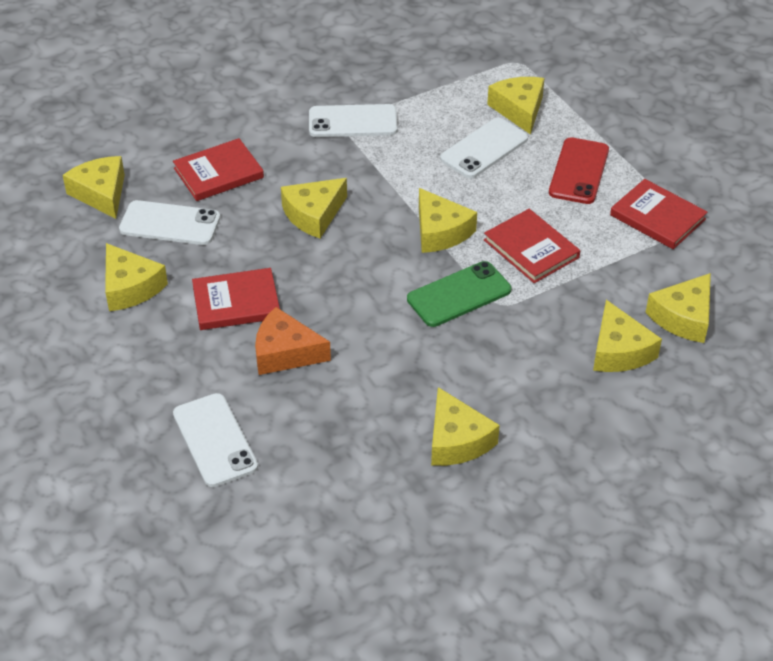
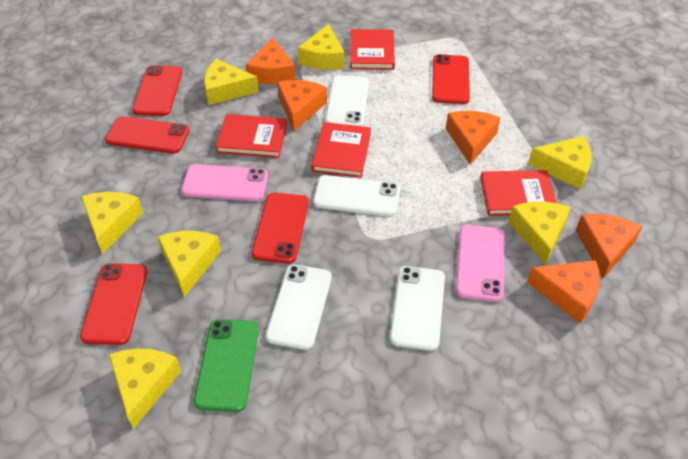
orange cheese: 1 -> 5
pink phone: 0 -> 2
red phone: 1 -> 5
yellow cheese: 8 -> 7

